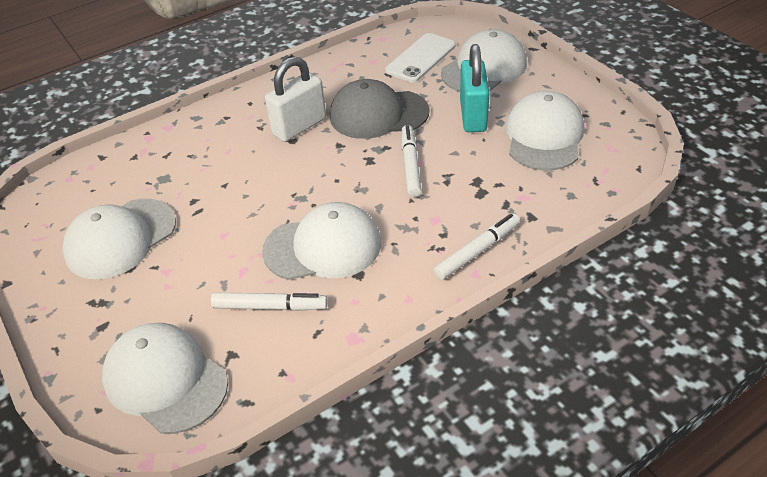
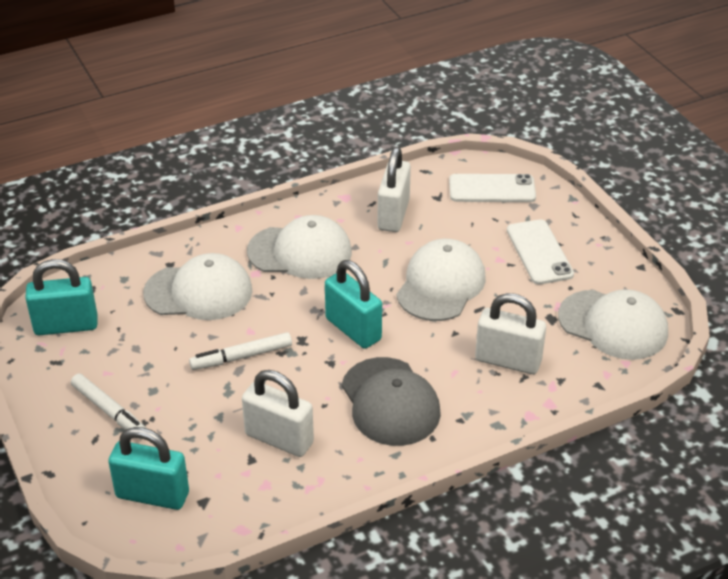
turquoise padlock: 1 -> 3
white cap: 5 -> 4
white marker: 3 -> 2
white padlock: 1 -> 3
white phone: 1 -> 2

